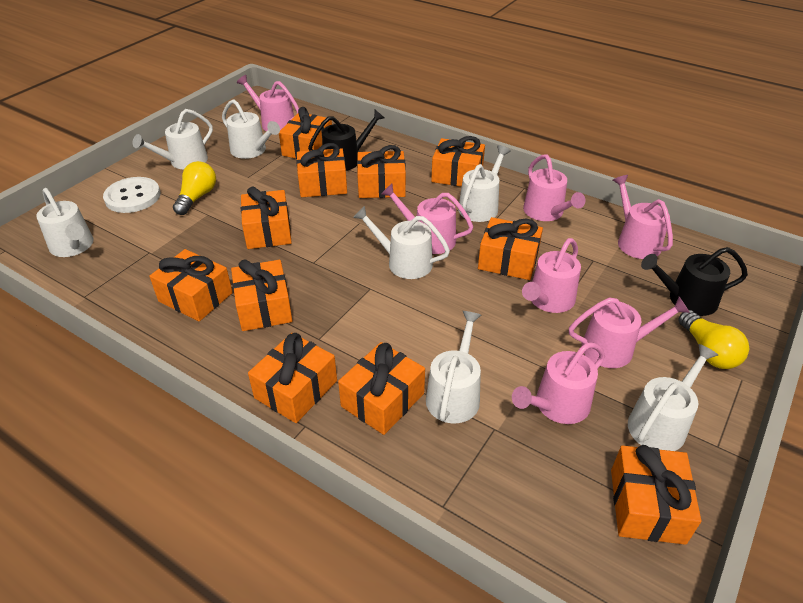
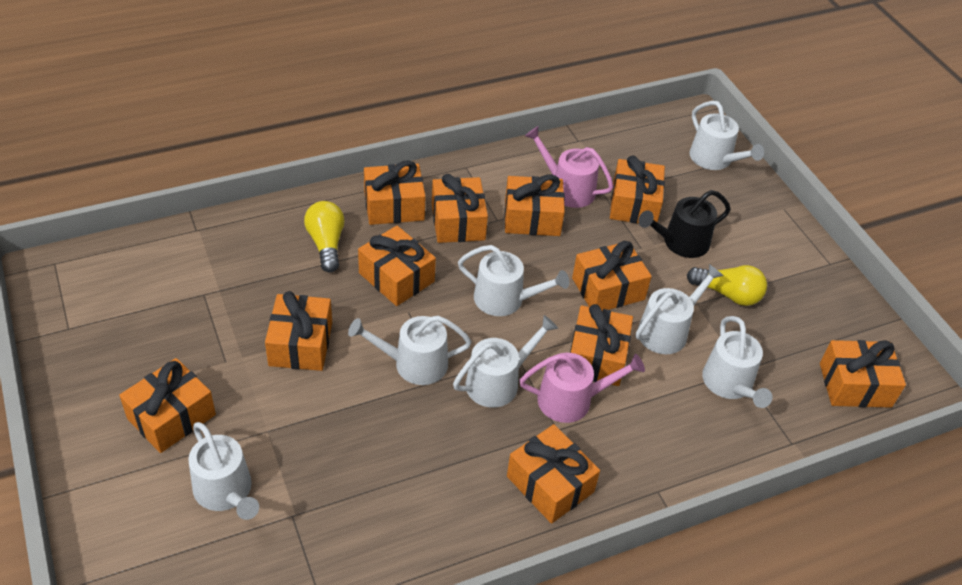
black watering can: 2 -> 1
pink watering can: 7 -> 2
white button: 1 -> 0

